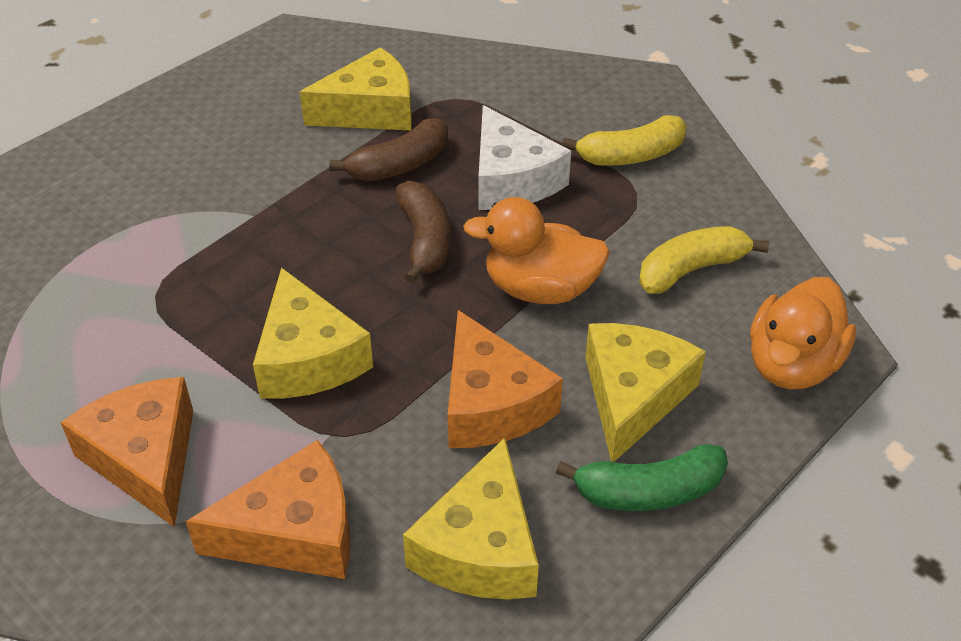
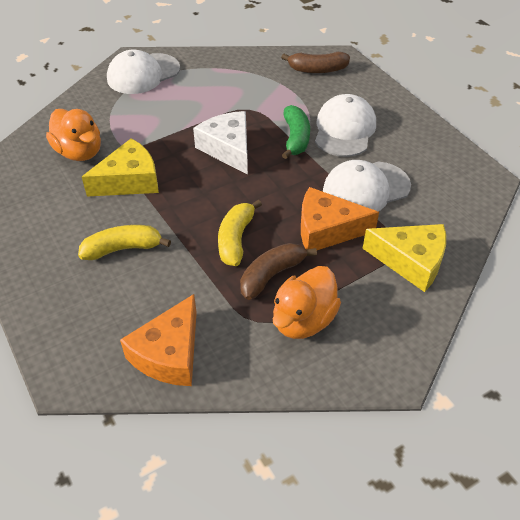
orange cheese: 3 -> 2
white cap: 0 -> 3
yellow cheese: 4 -> 2

